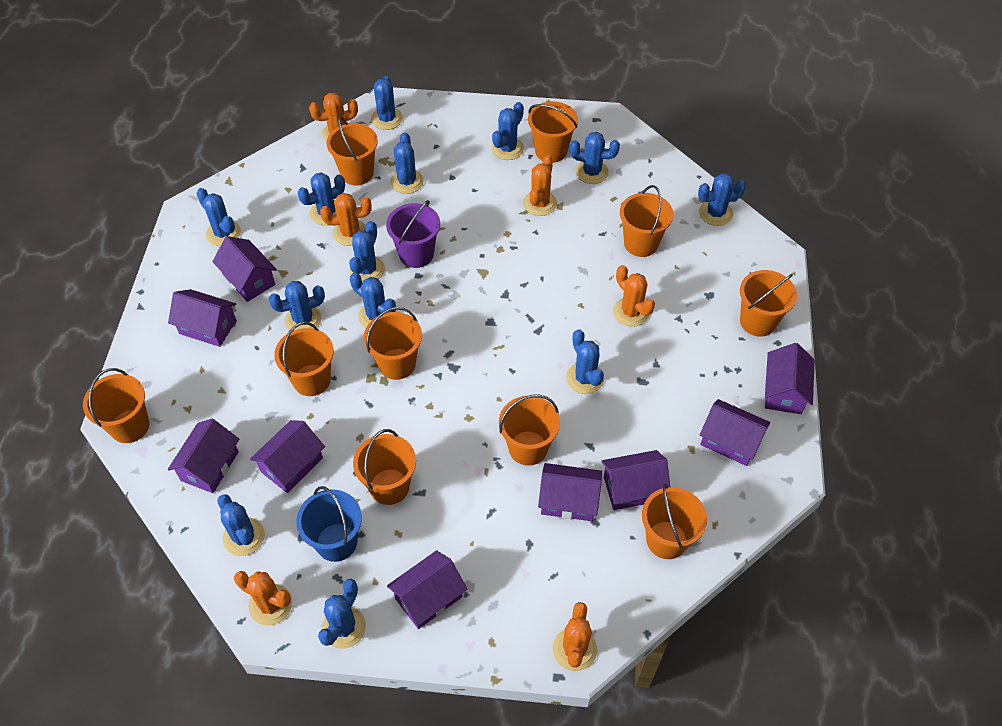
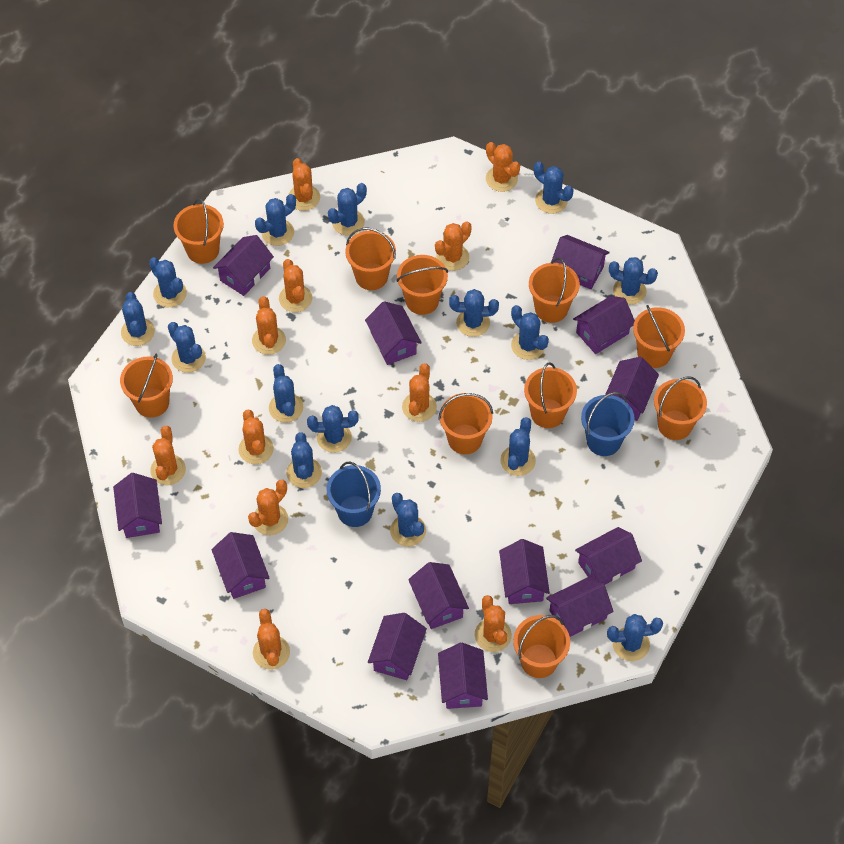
blue bucket: 1 -> 2
blue cactus: 13 -> 15
orange cactus: 6 -> 11
purple bucket: 1 -> 0
purple house: 9 -> 13

